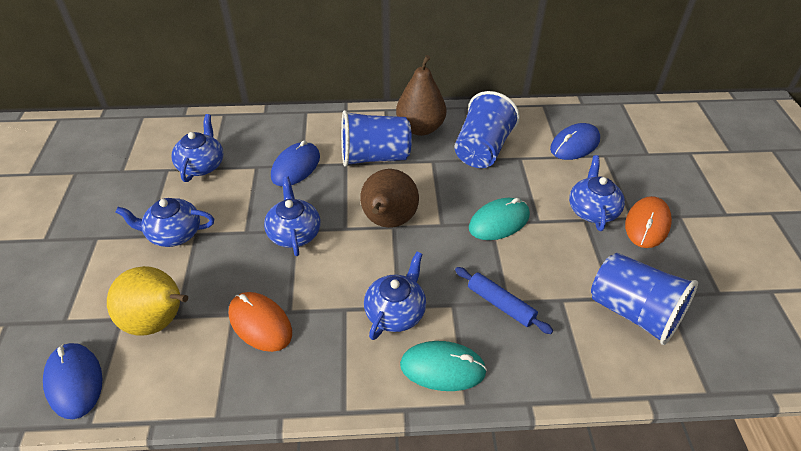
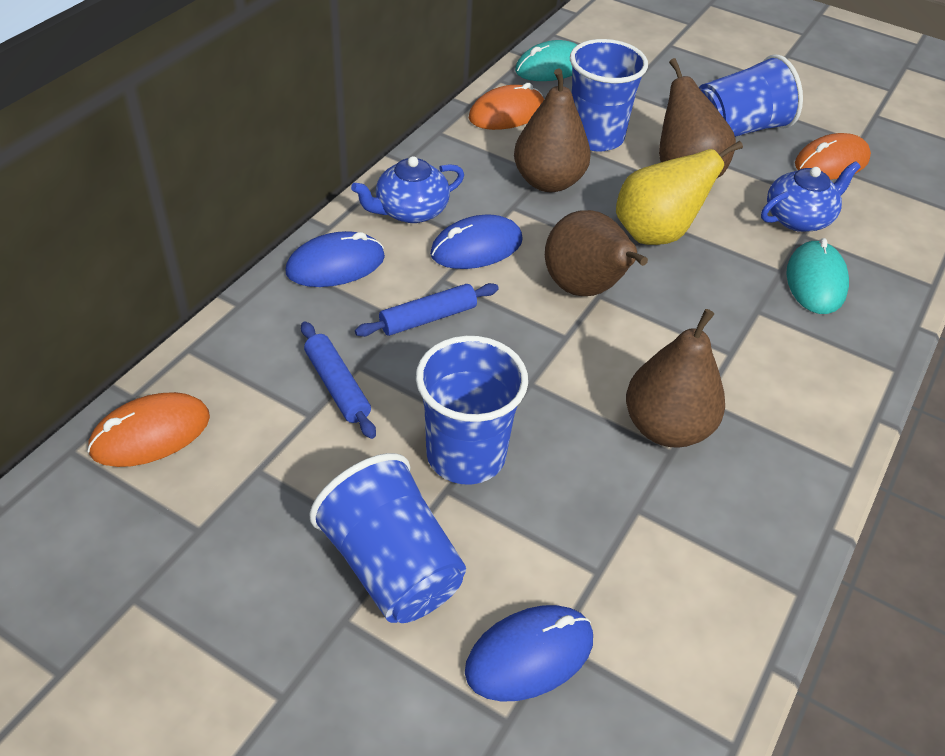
blue cup: 3 -> 4
blue rolling pin: 1 -> 2
blue teapot: 5 -> 2
brown pear: 2 -> 4
orange mouse: 2 -> 3

